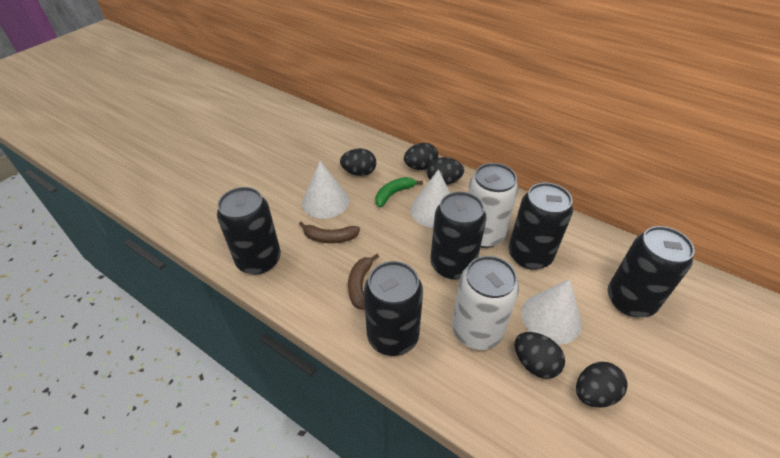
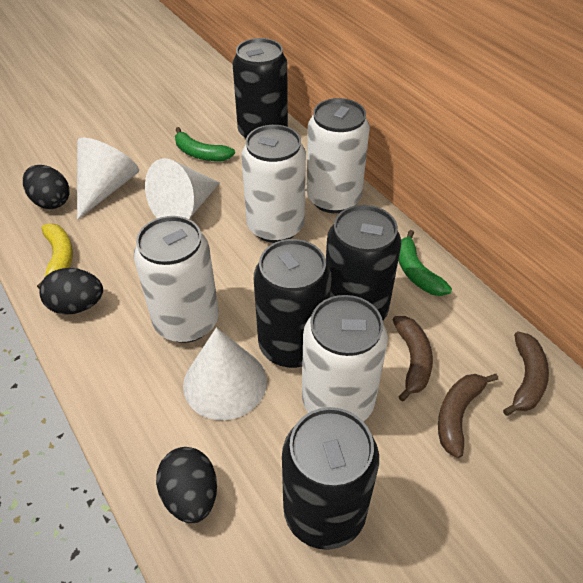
black can: 5 -> 4
black egg: 5 -> 3
brown banana: 2 -> 3
green banana: 1 -> 2
white can: 2 -> 4
yellow banana: 0 -> 1

